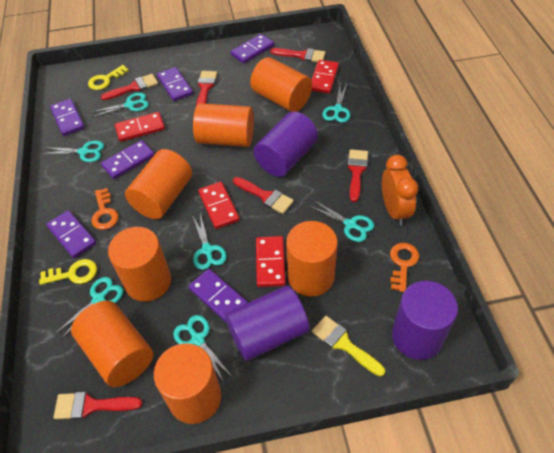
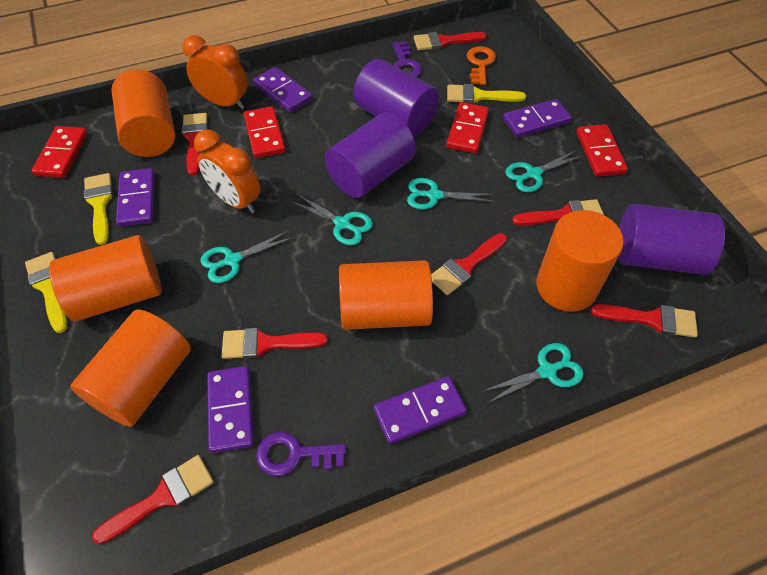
orange clock: 1 -> 2
orange cylinder: 7 -> 5
orange key: 2 -> 1
purple domino: 6 -> 5
purple key: 0 -> 2
red brush: 6 -> 7
turquoise scissors: 7 -> 5
yellow brush: 1 -> 3
yellow key: 2 -> 0

